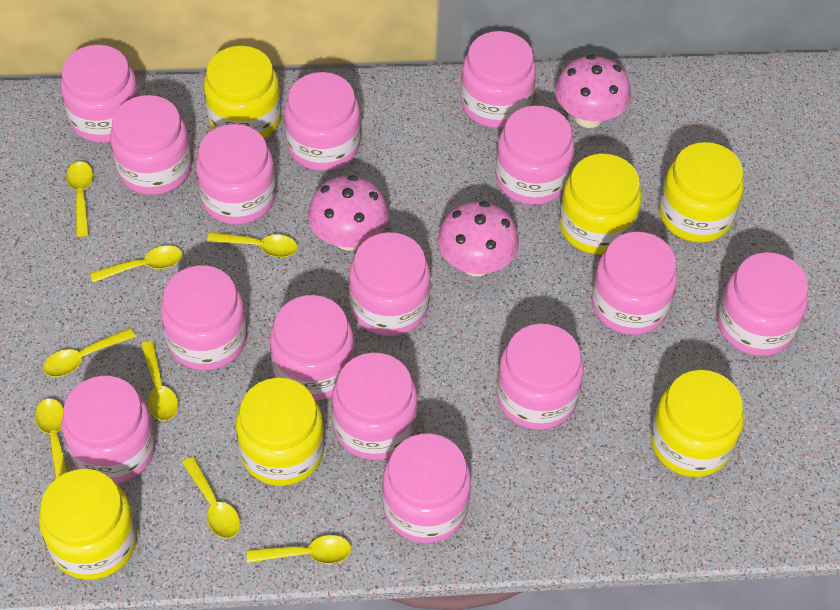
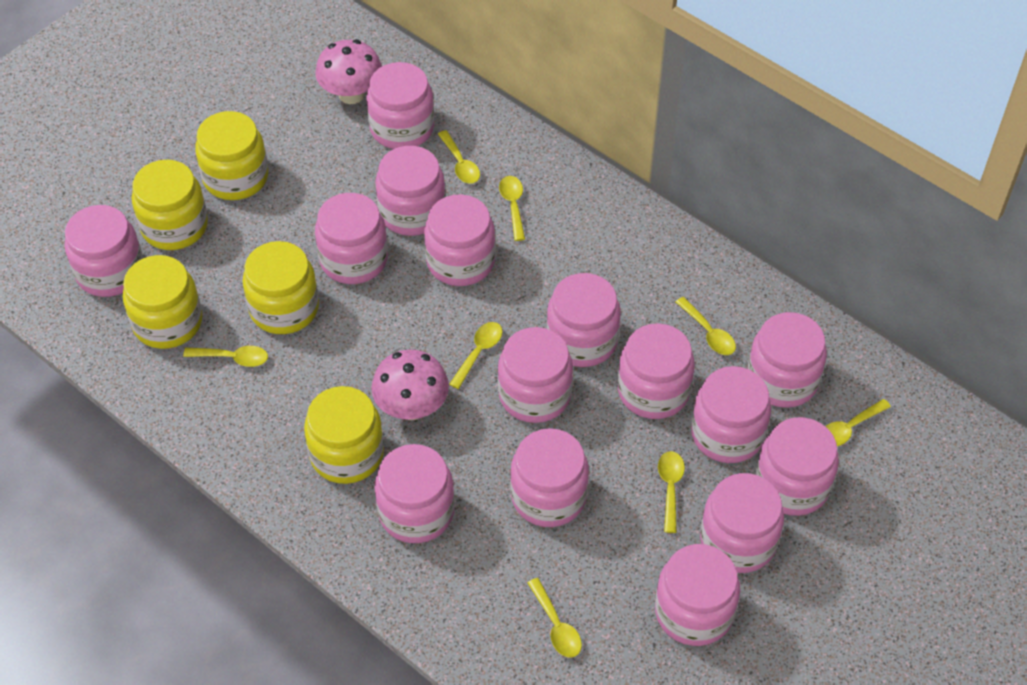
pink mushroom: 3 -> 2
yellow jar: 6 -> 5

